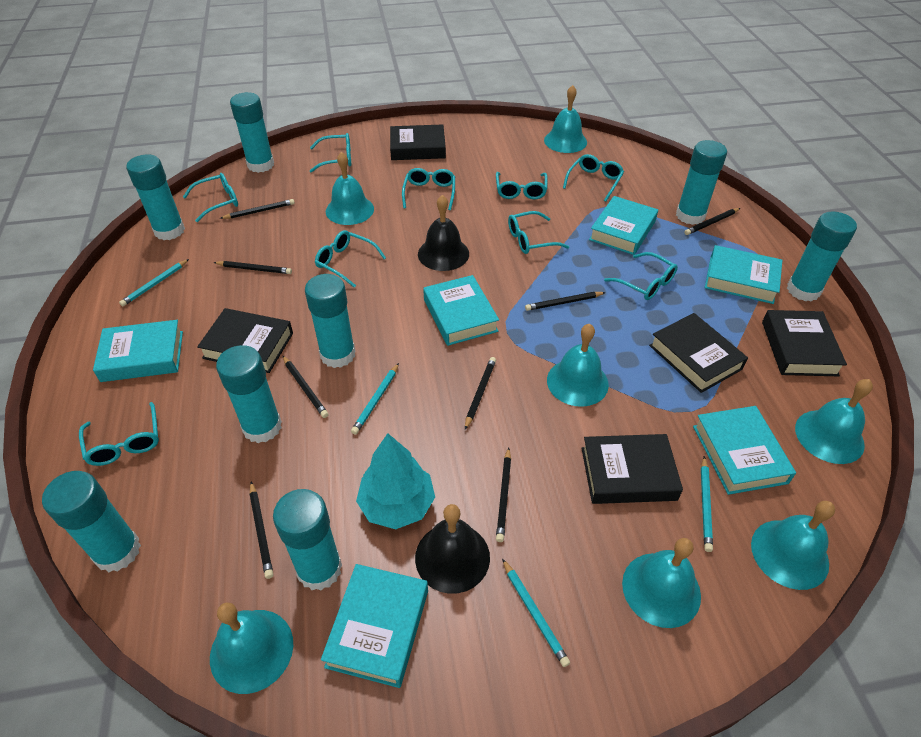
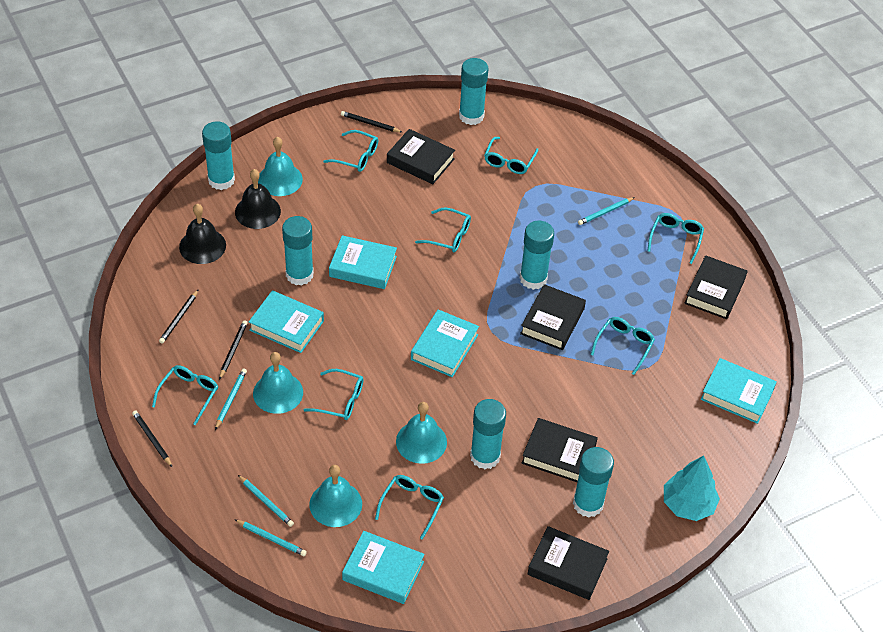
black pencil: 8 -> 4
turquoise bell: 7 -> 4
turquoise book: 6 -> 5
turquoise glasses: 9 -> 8
turquoise glue stick: 8 -> 6

